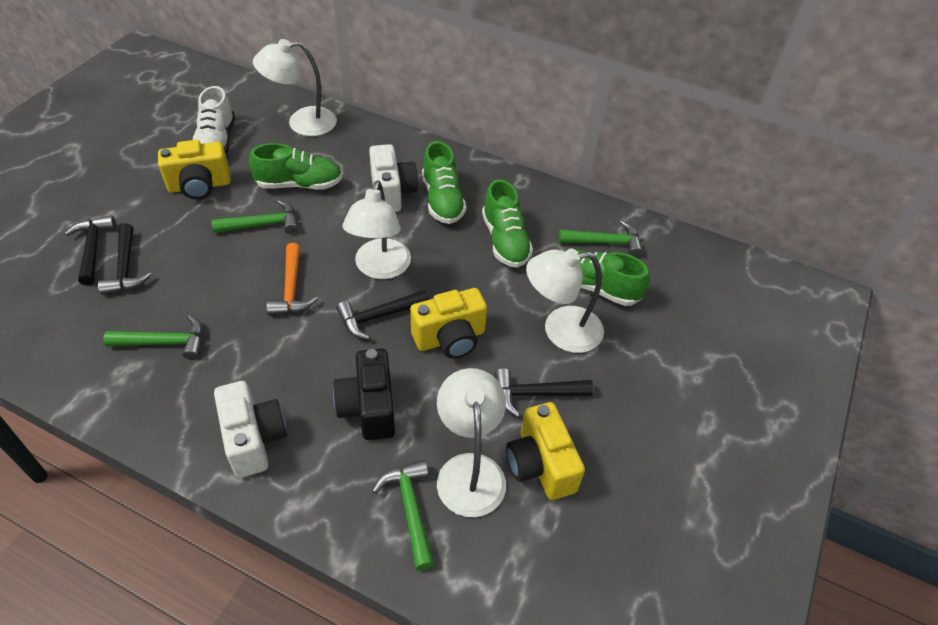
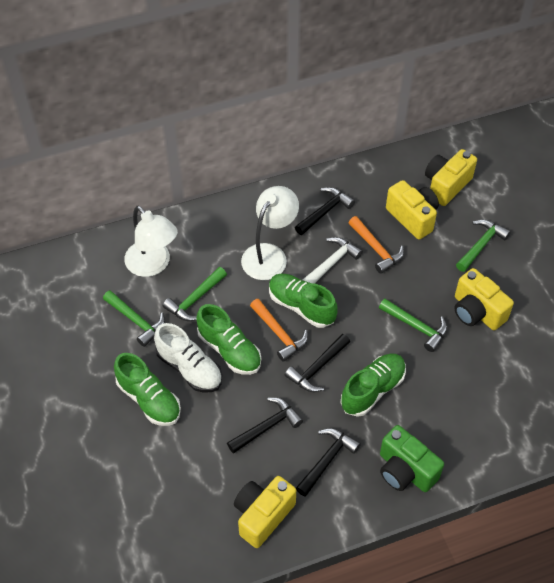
black camera: 1 -> 0
green camera: 0 -> 1
orange hammer: 1 -> 2
white camera: 2 -> 0
white hammer: 0 -> 1
white lamp: 4 -> 2
yellow camera: 3 -> 4

